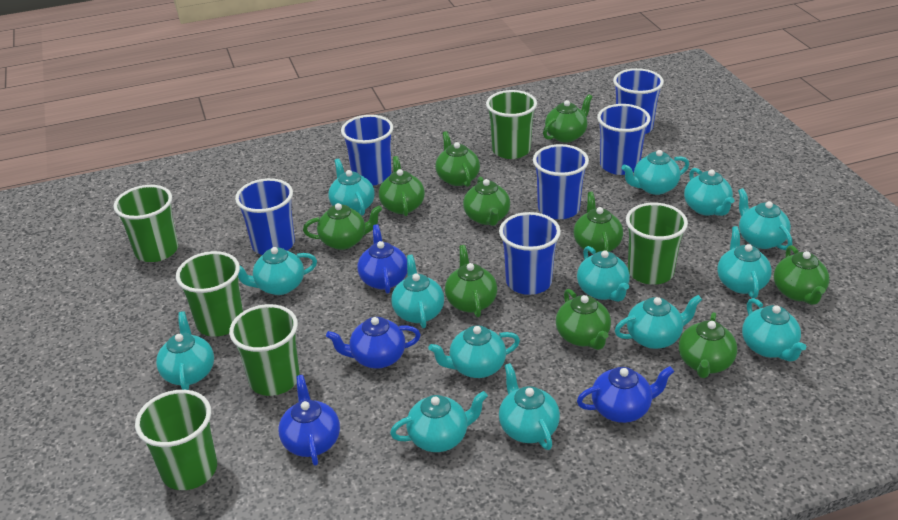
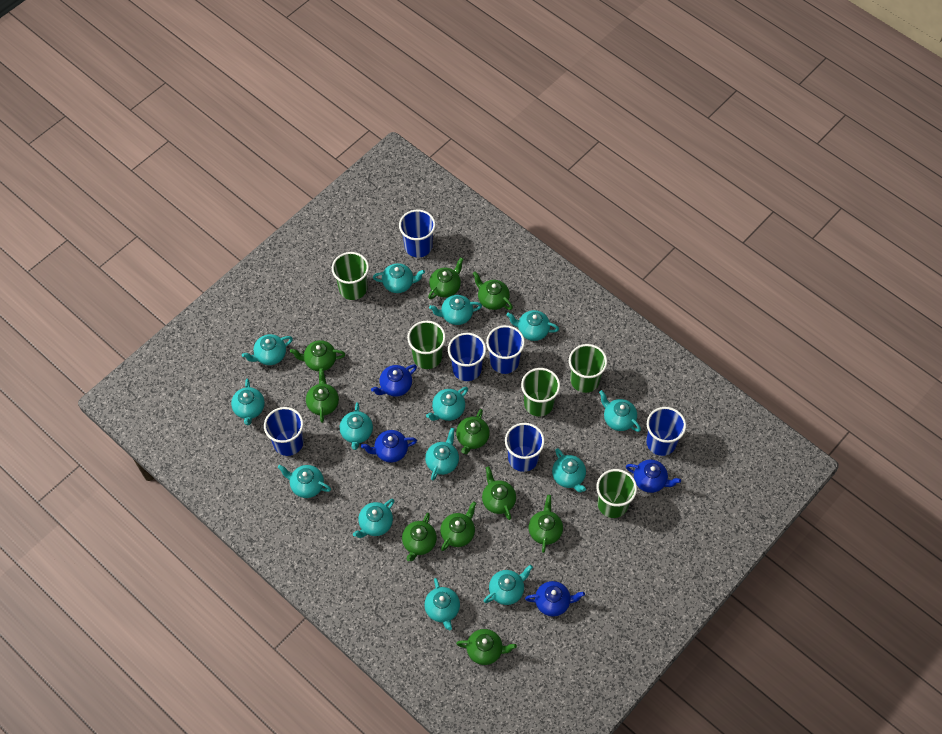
green cup: 6 -> 5

